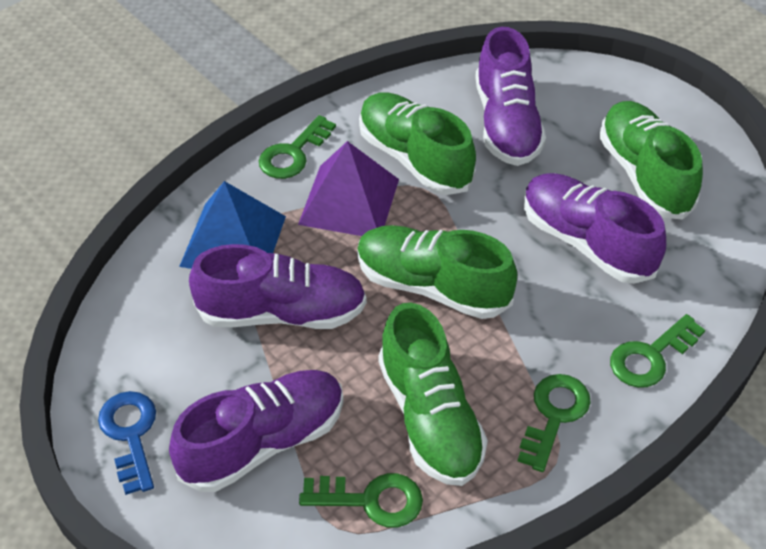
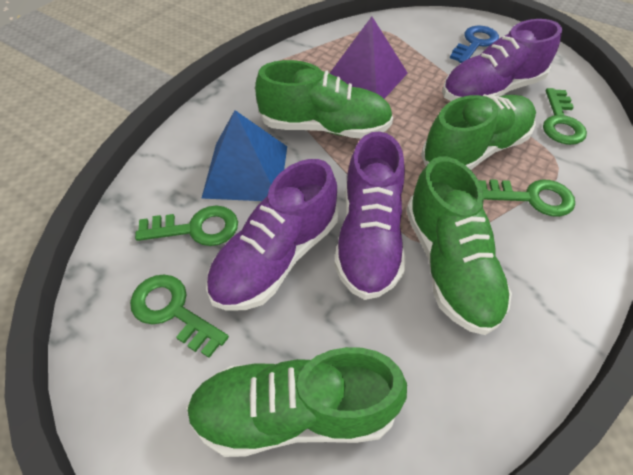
purple shoe: 4 -> 3

